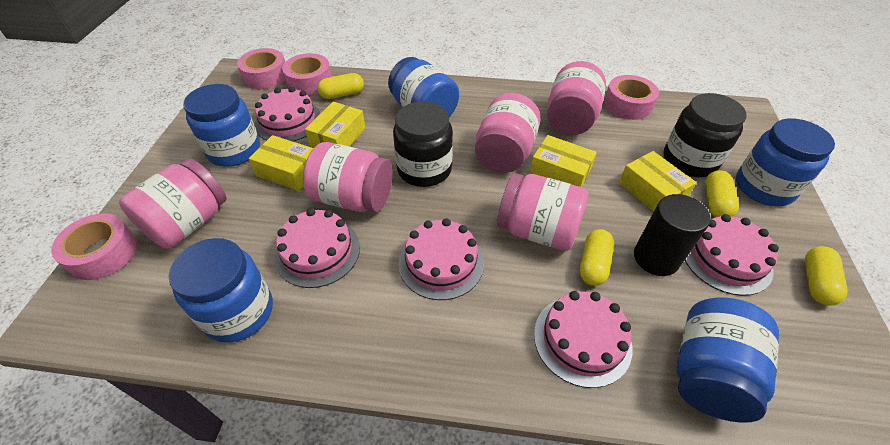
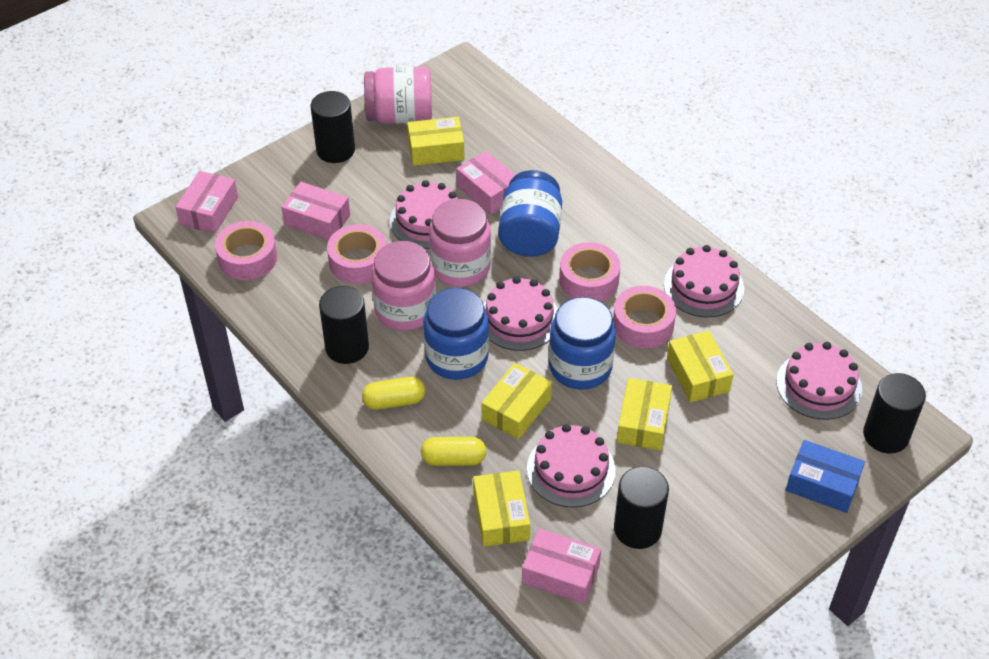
black cylinder: 1 -> 4
black jar: 2 -> 0
blue box: 0 -> 1
blue jar: 5 -> 3
pink box: 0 -> 4
pink jar: 5 -> 3
yellow box: 4 -> 5
yellow capsule: 4 -> 2

